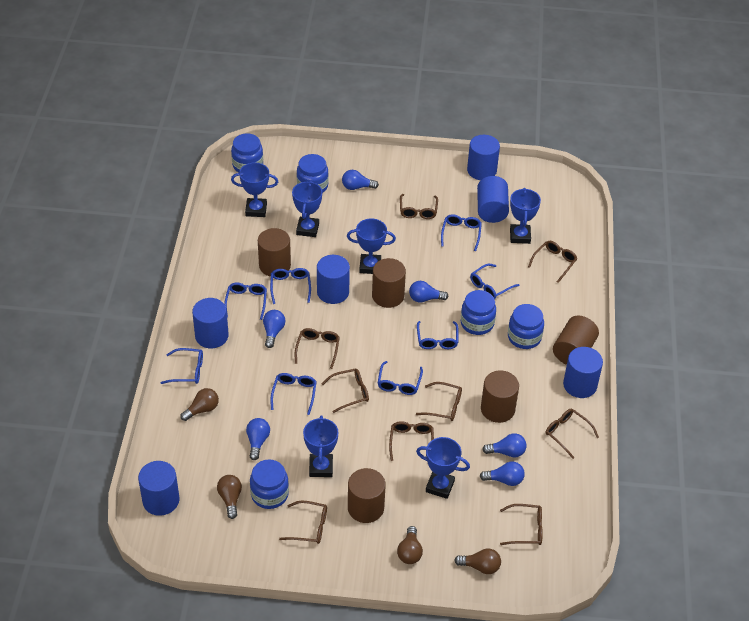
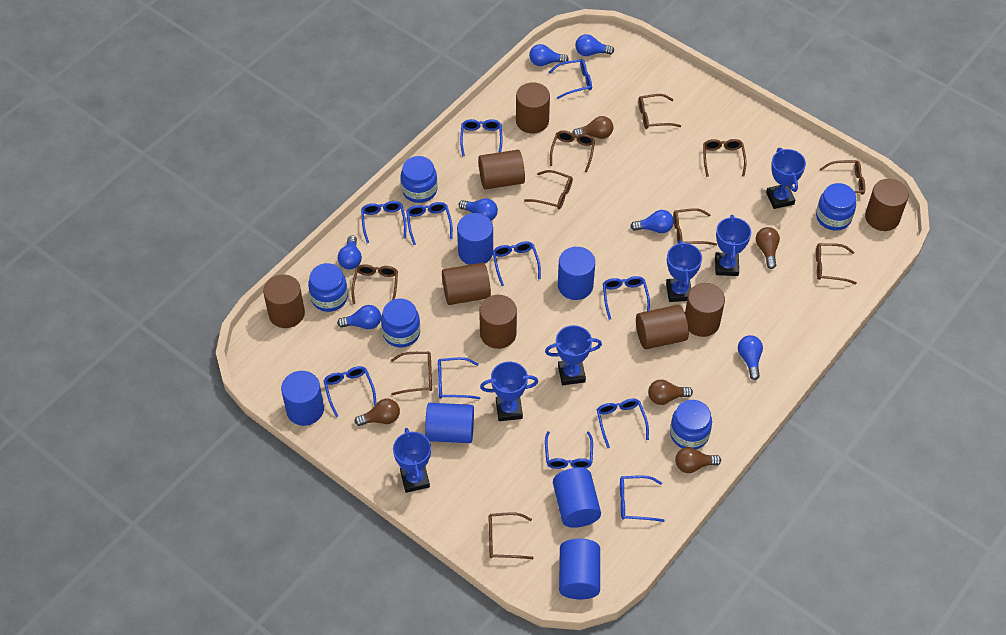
blue glasses: 8 -> 11
blue light bulb: 6 -> 7
brown cylinder: 5 -> 8
brown glasses: 9 -> 10
brown light bulb: 4 -> 5

